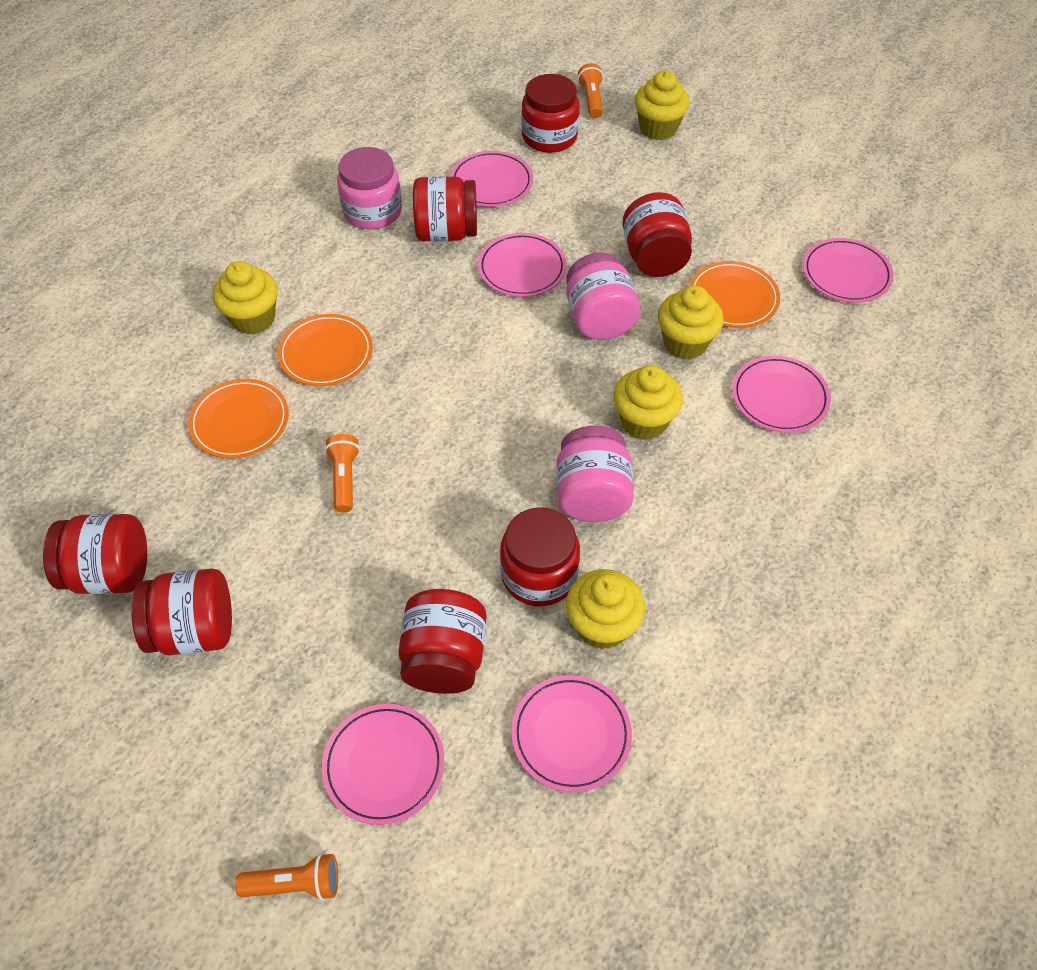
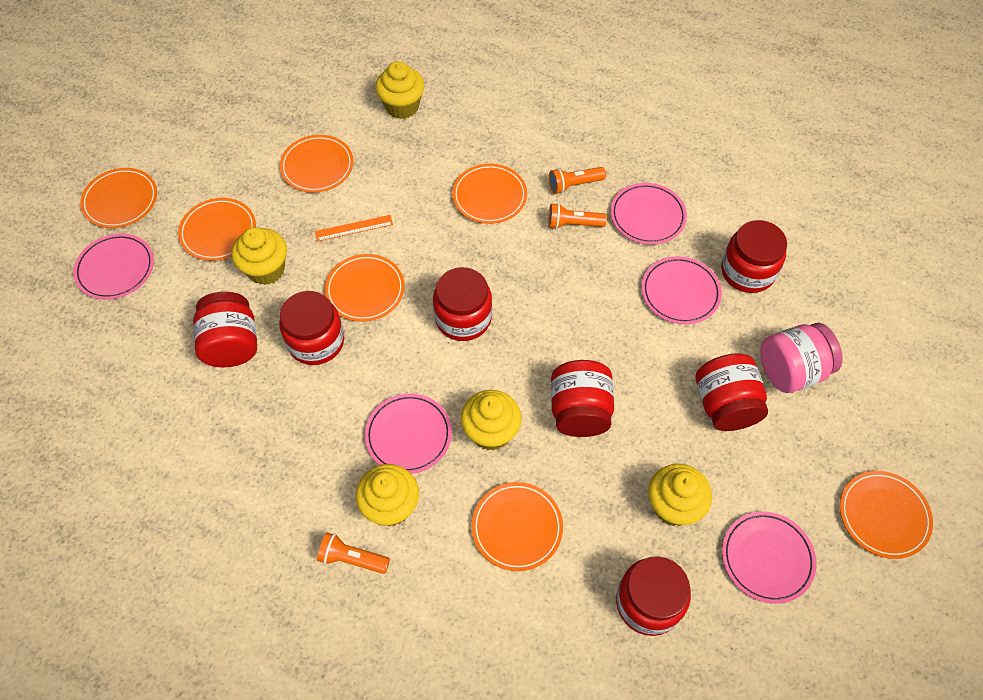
orange plate: 3 -> 7
orange ruler: 0 -> 1
pink jar: 3 -> 1
pink plate: 6 -> 5

